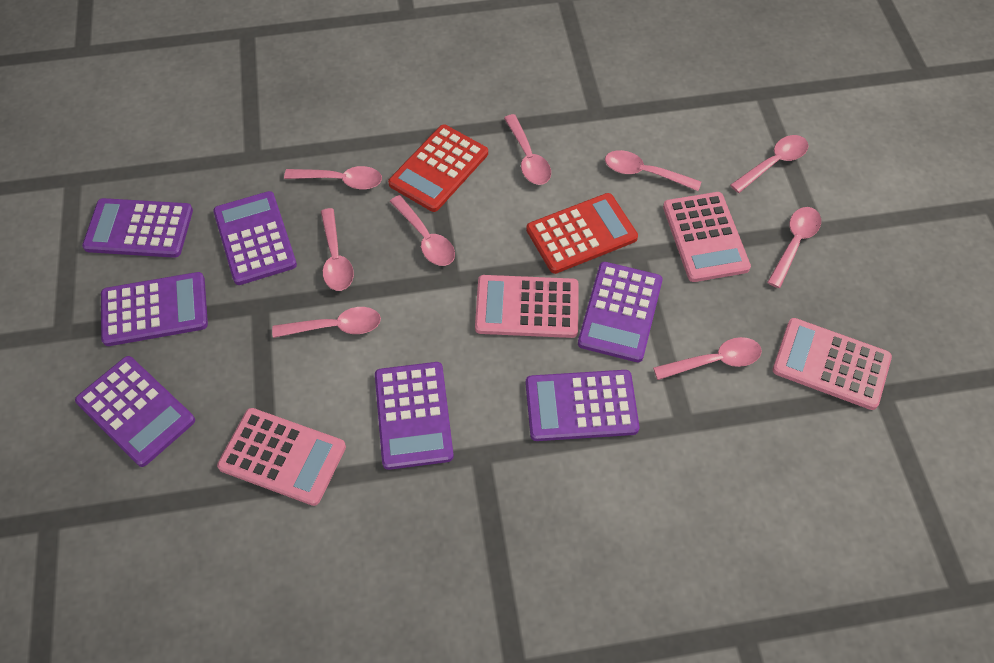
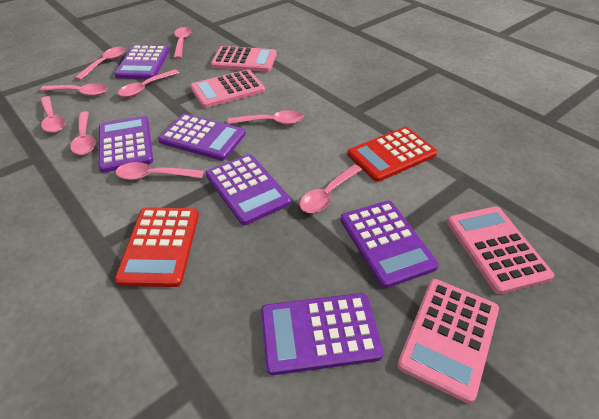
purple calculator: 7 -> 6

